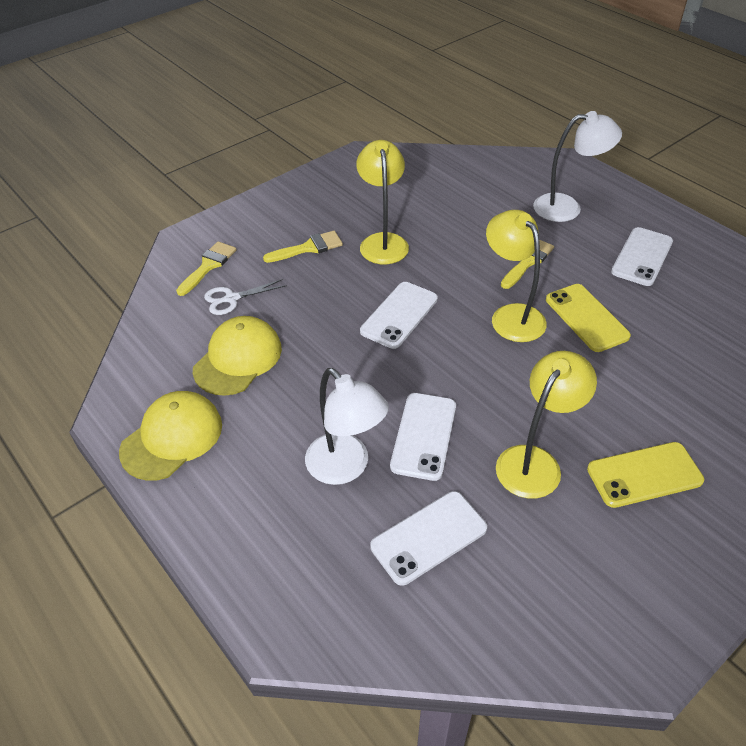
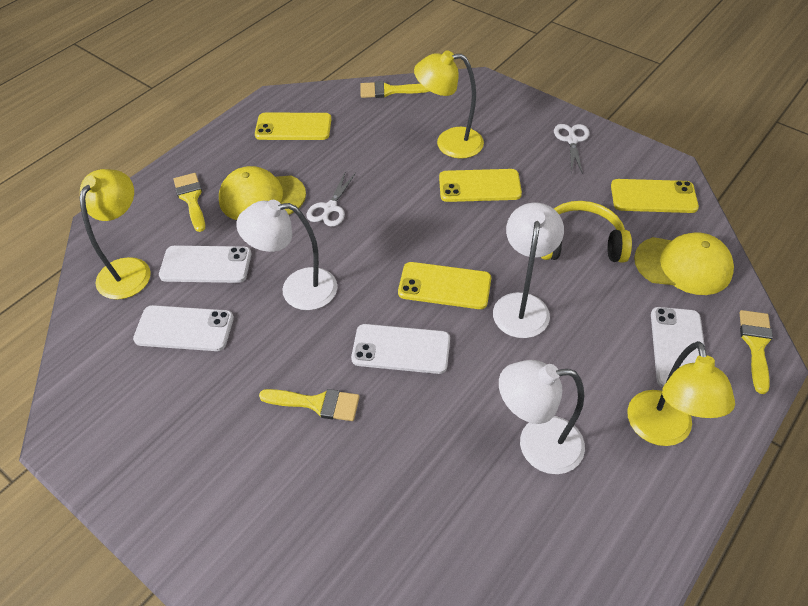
white lamp: 2 -> 3
white scissors: 1 -> 2
yellow brush: 3 -> 4
yellow headphones: 0 -> 1
yellow phone: 2 -> 4

